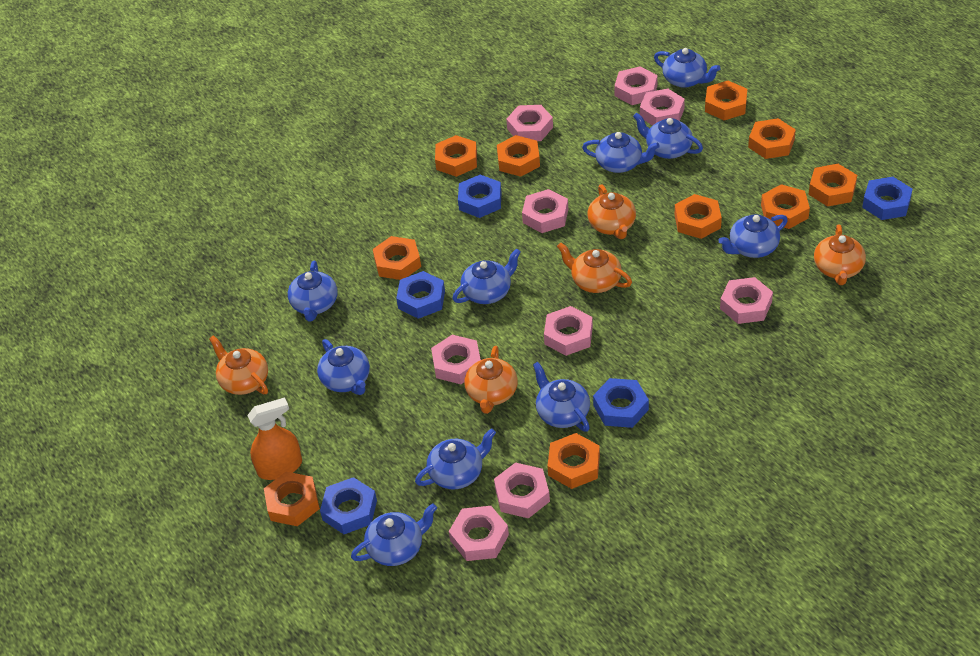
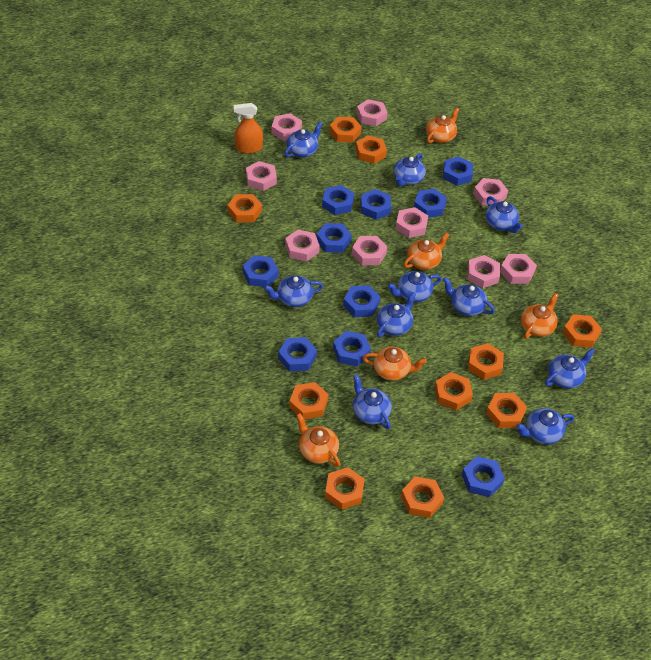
blue nut: 5 -> 10

